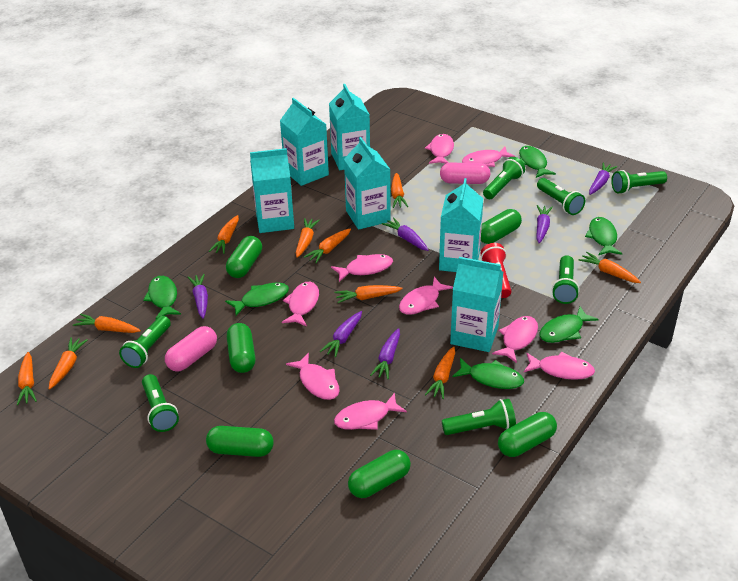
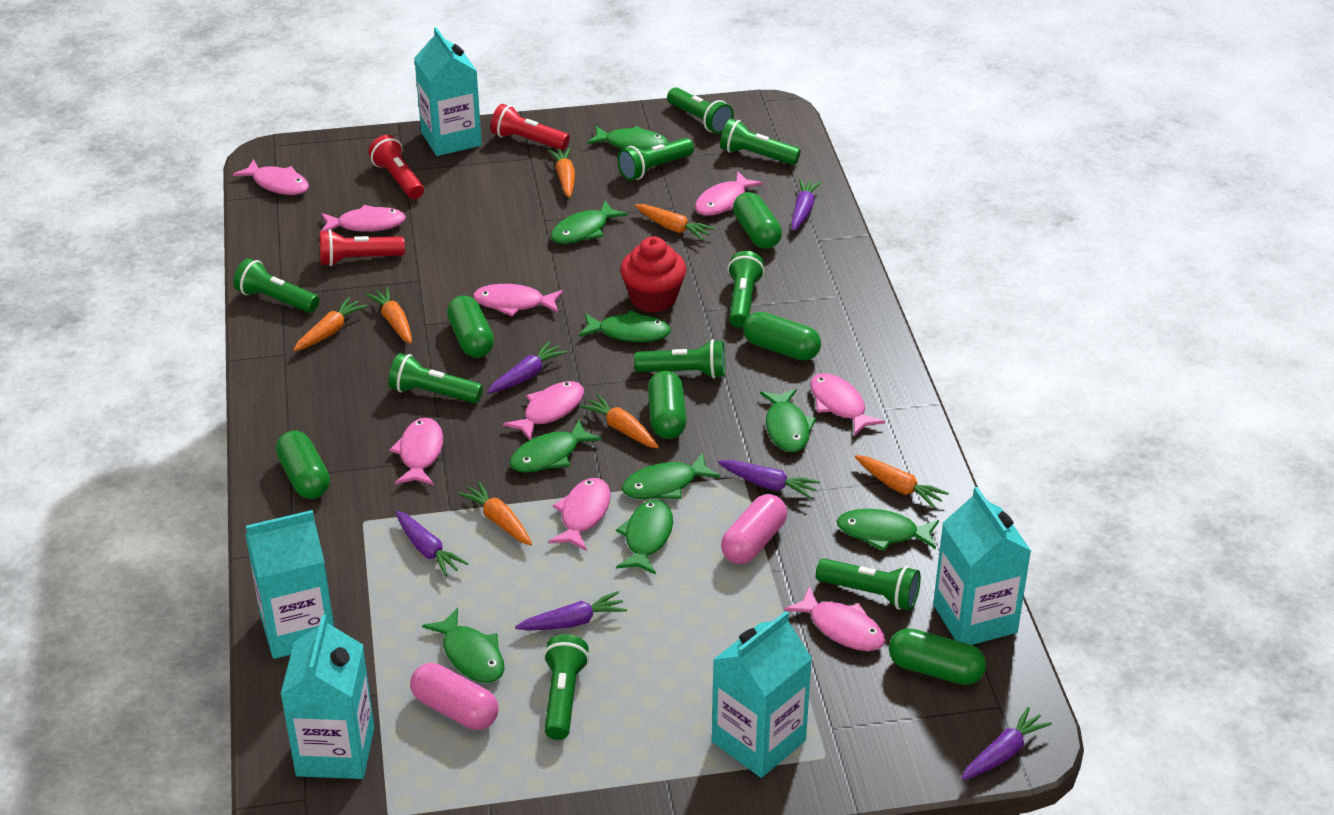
green fish: 6 -> 9
green flashlight: 7 -> 9
orange carrot: 10 -> 7
red cupcake: 0 -> 1
red flashlight: 1 -> 3
turquoise carton: 6 -> 5

